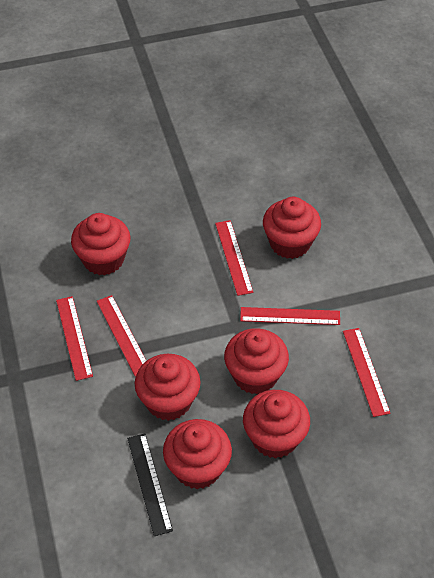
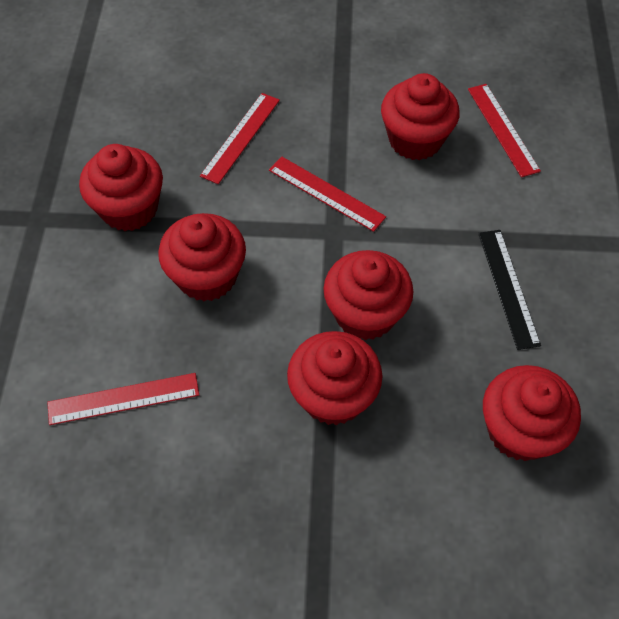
red ruler: 5 -> 4

